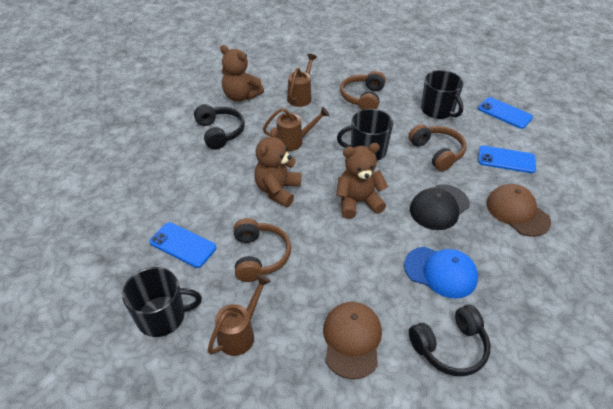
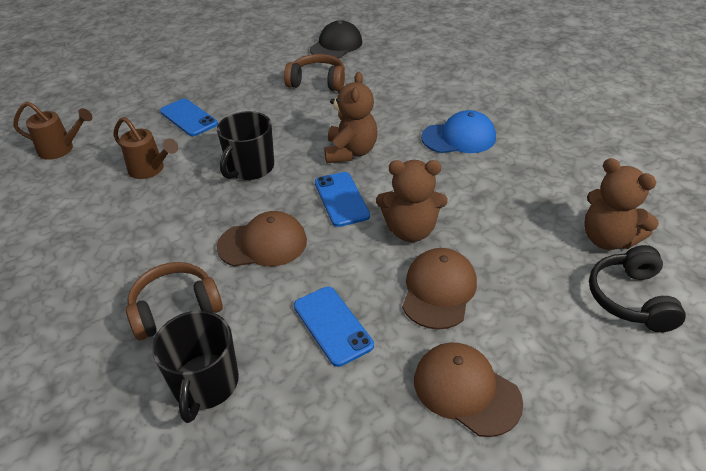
black headphones: 2 -> 1
black mug: 3 -> 2
brown cap: 2 -> 3
brown headphones: 3 -> 2
brown watering can: 3 -> 2

